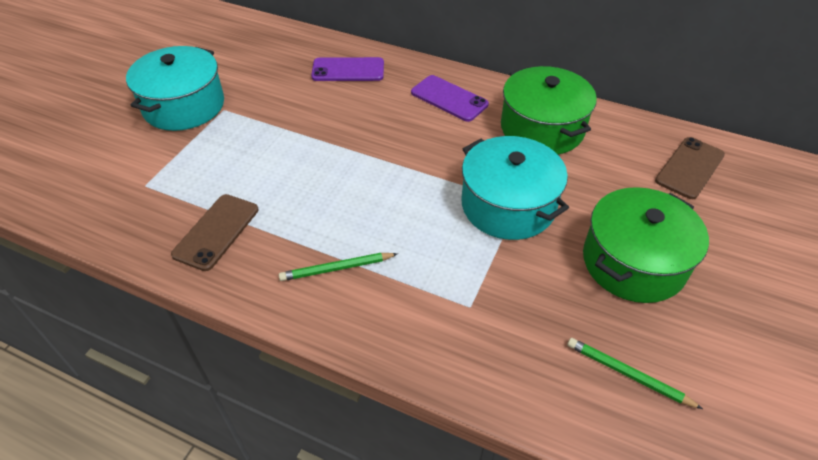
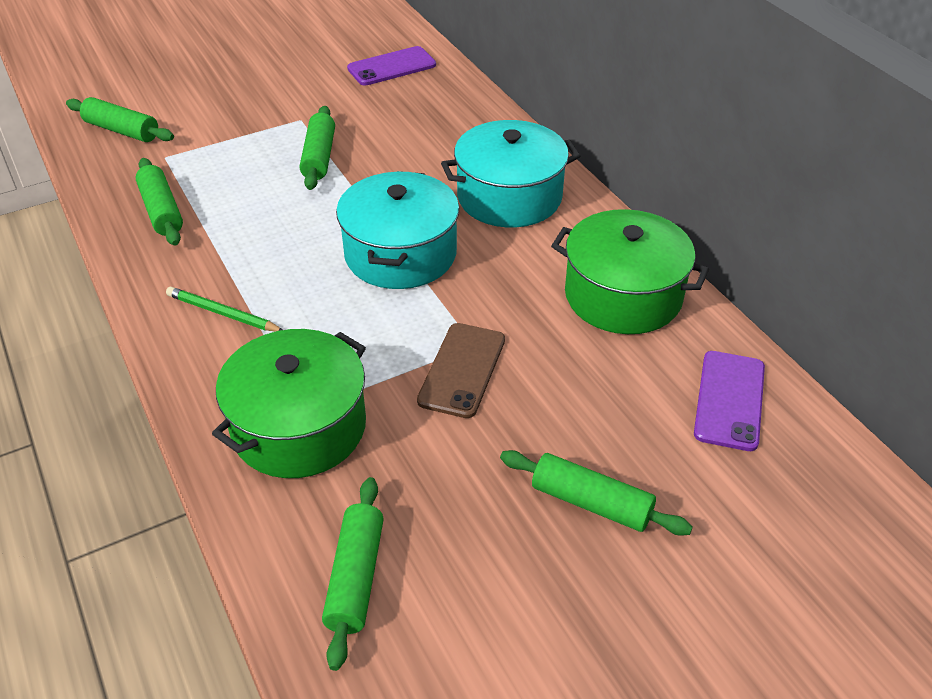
brown phone: 2 -> 1
green pencil: 2 -> 1
green rolling pin: 0 -> 5

